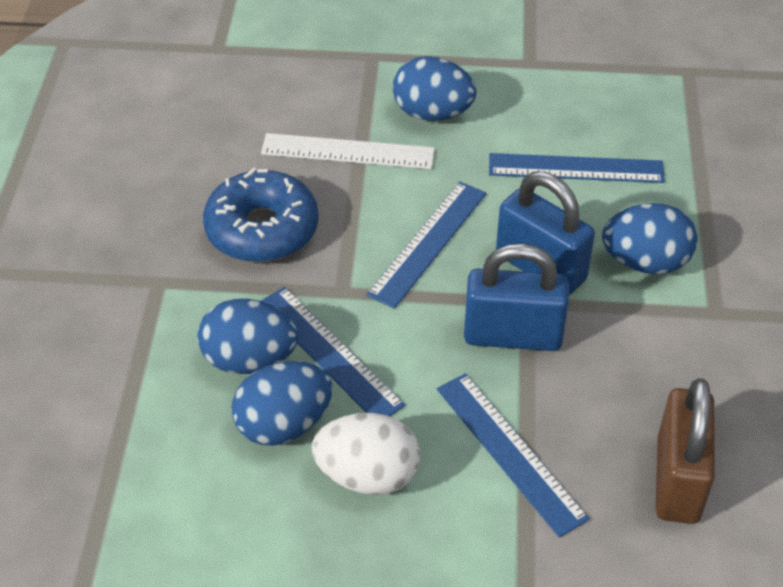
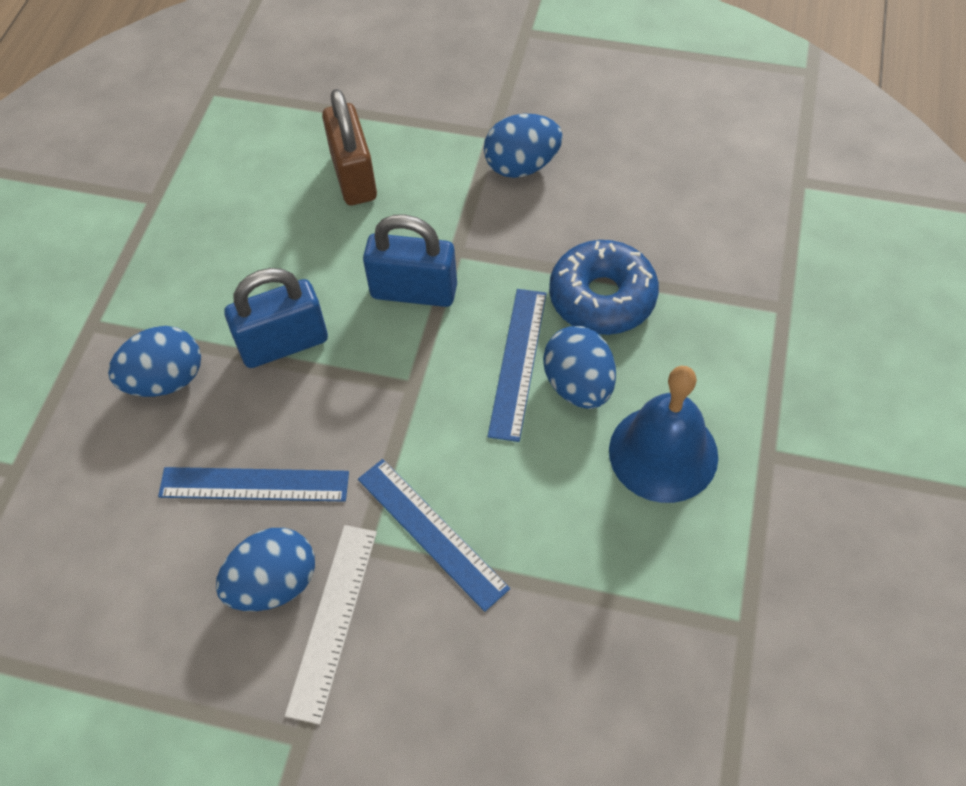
blue bell: 0 -> 1
blue ruler: 4 -> 3
white egg: 1 -> 0

